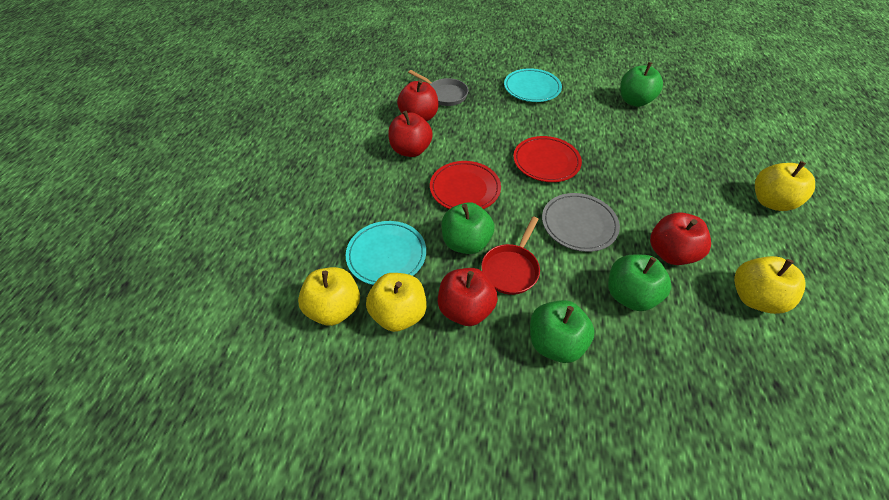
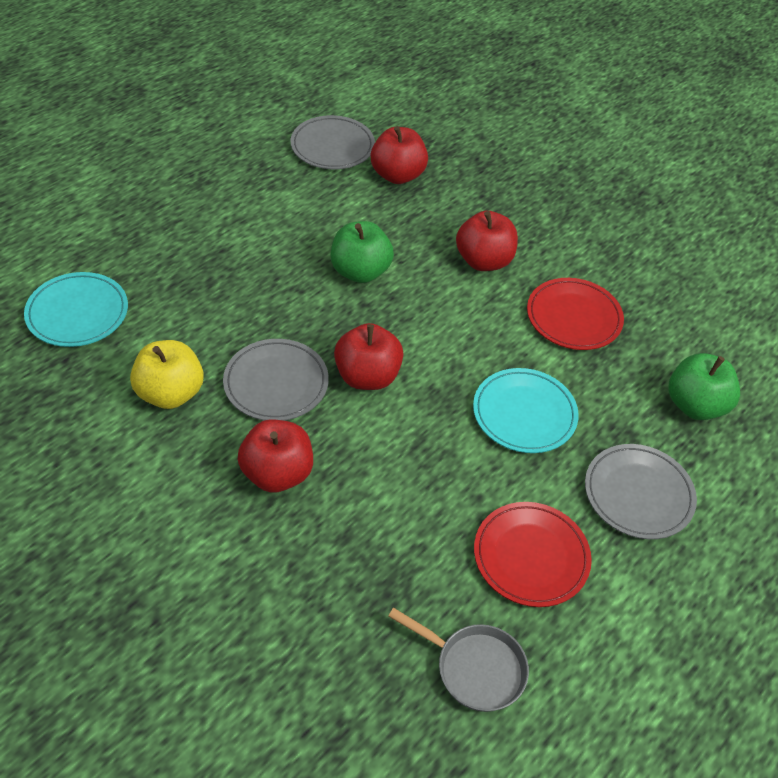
green apple: 4 -> 2
grey plate: 1 -> 3
red pan: 1 -> 0
yellow apple: 4 -> 1

